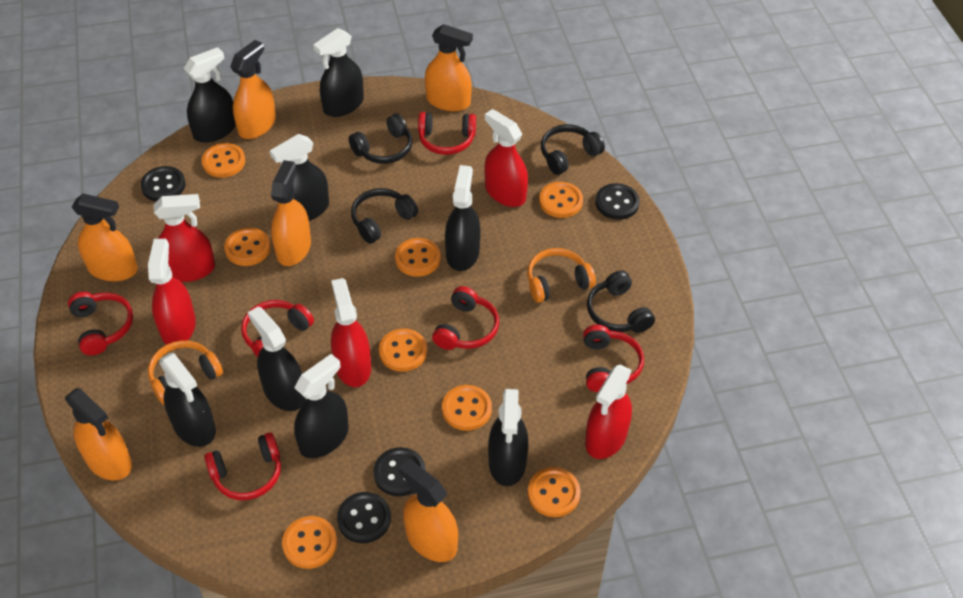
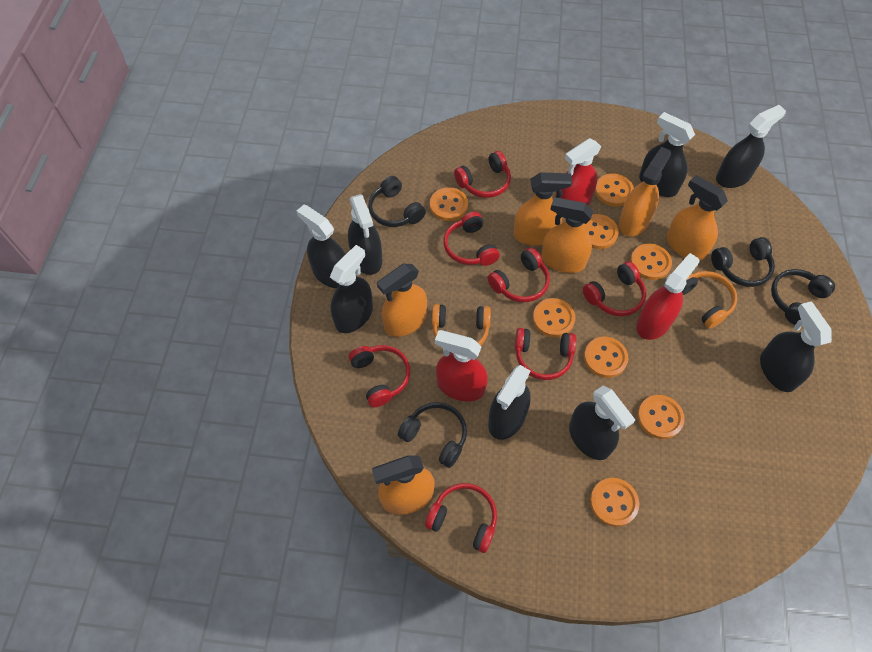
black button: 4 -> 0
red headphones: 6 -> 7
red spray bottle: 5 -> 3

